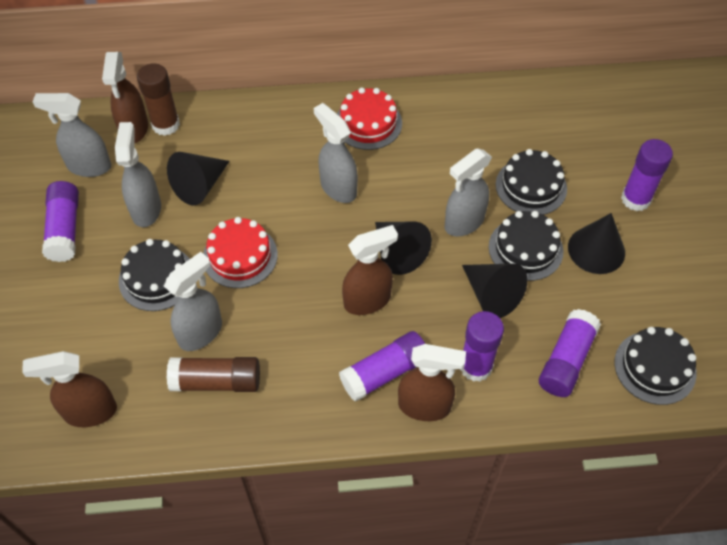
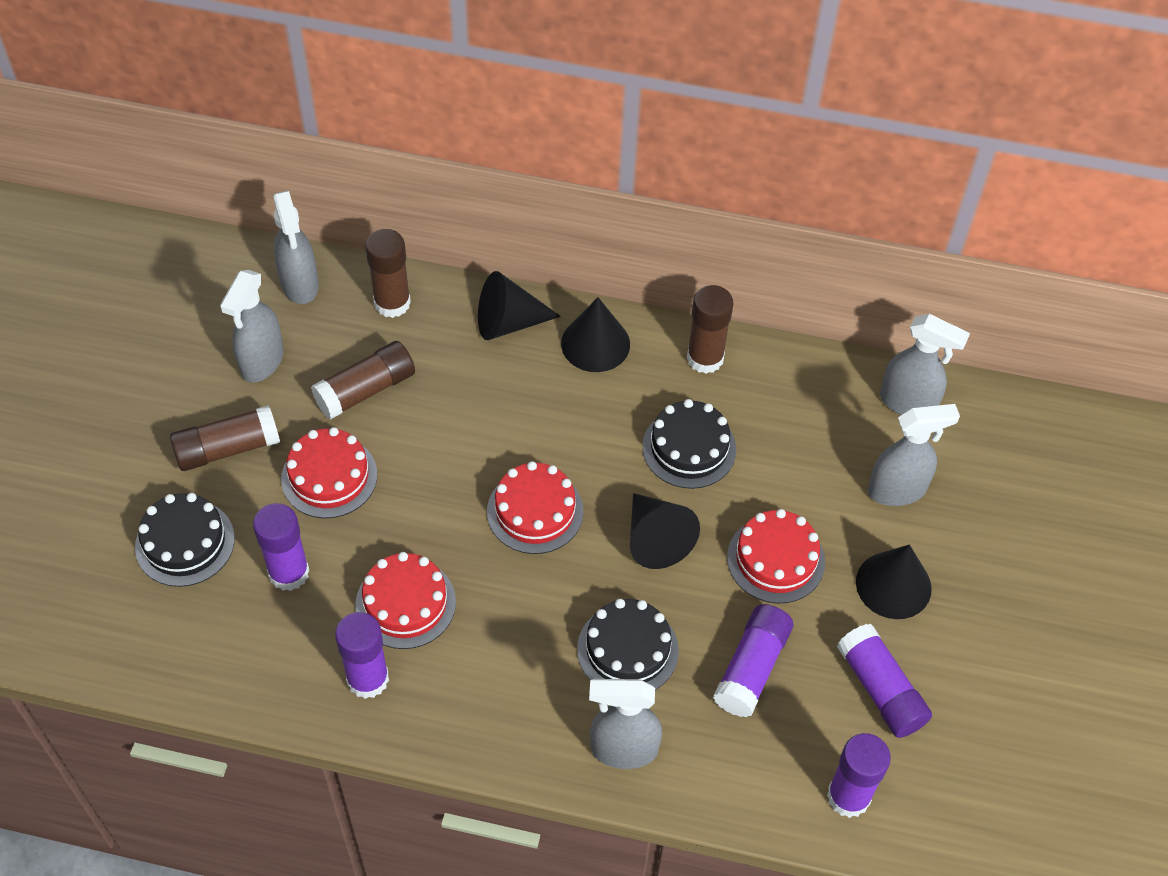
black cake: 4 -> 3
brown glue stick: 2 -> 4
brown spray bottle: 4 -> 0
red cake: 2 -> 4

